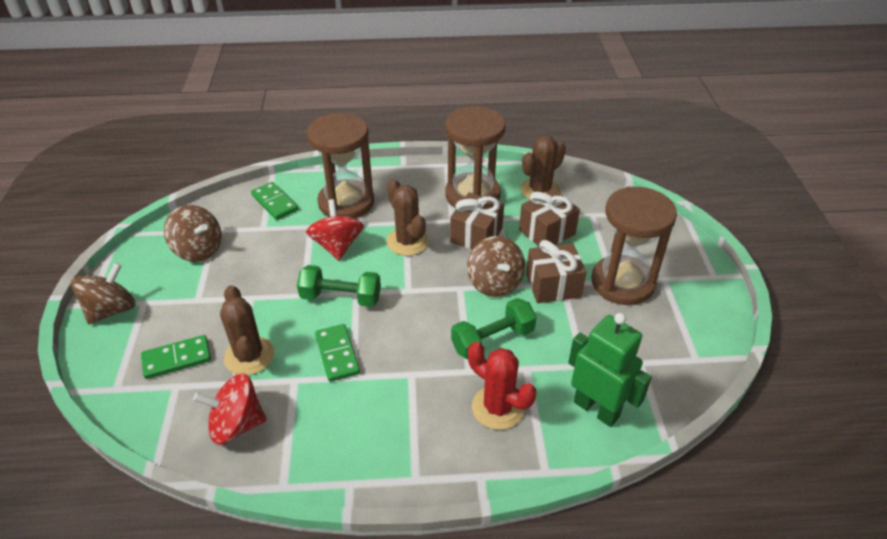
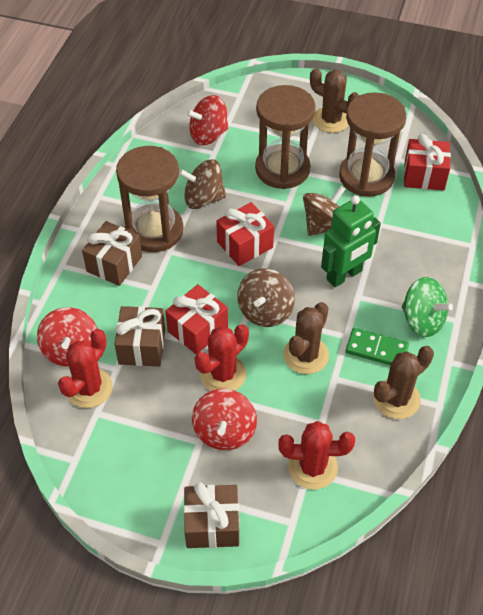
green domino: 3 -> 1
green dumbbell: 2 -> 0
green spinning top: 0 -> 1
red cactus: 1 -> 3
red gift: 0 -> 3
red spinning top: 2 -> 3

